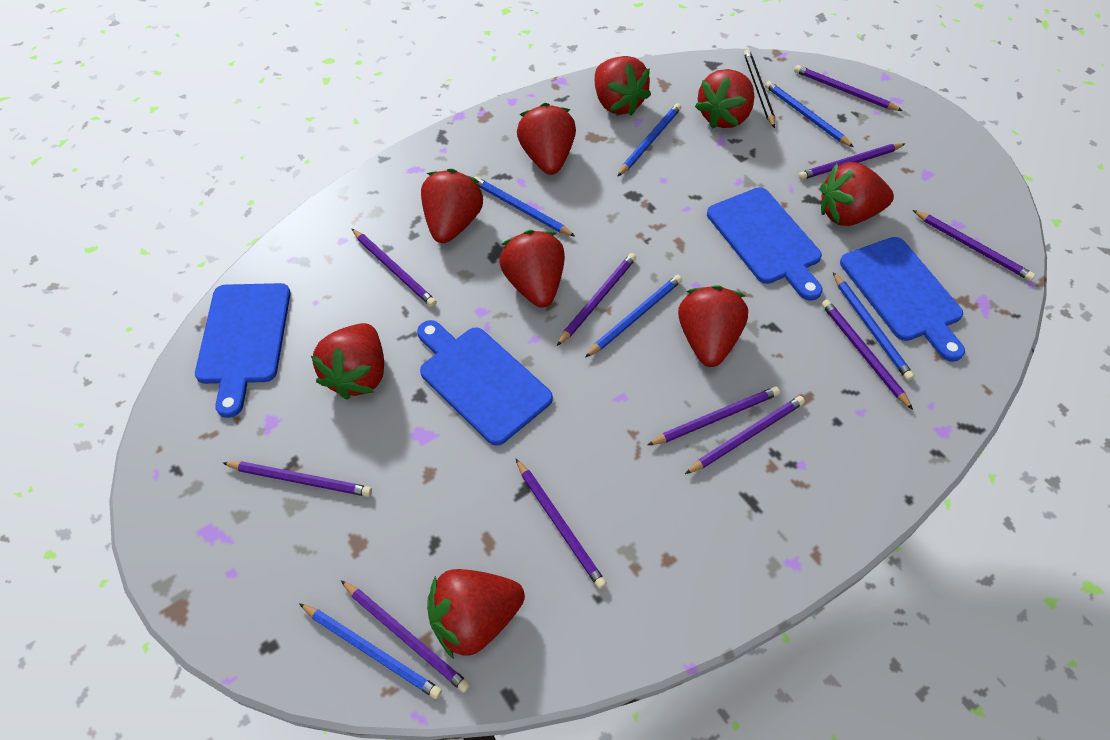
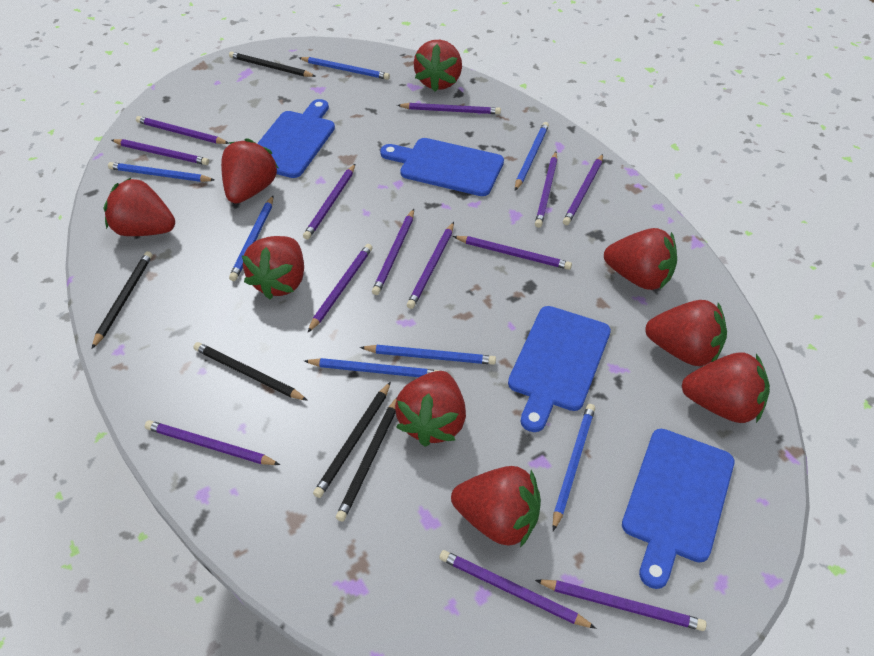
black pencil: 1 -> 5
blue pencil: 6 -> 7
purple pencil: 11 -> 13

